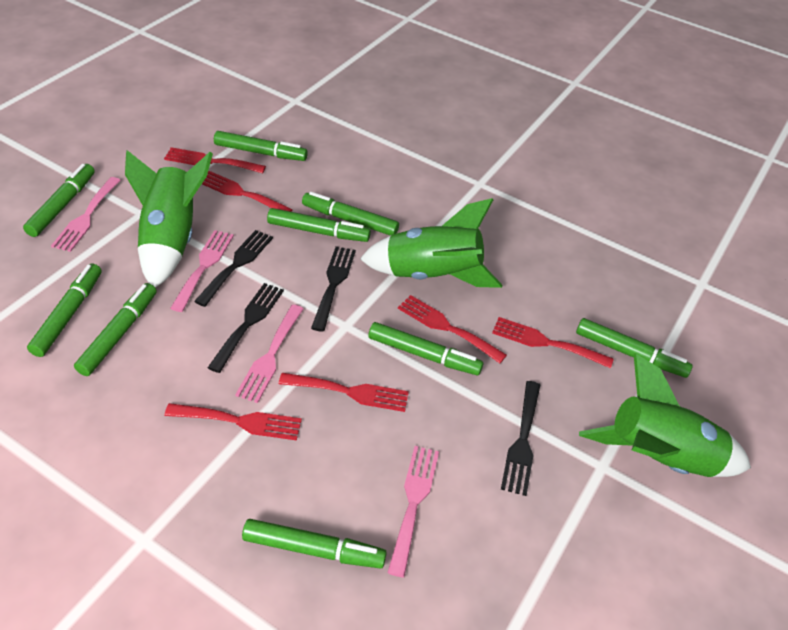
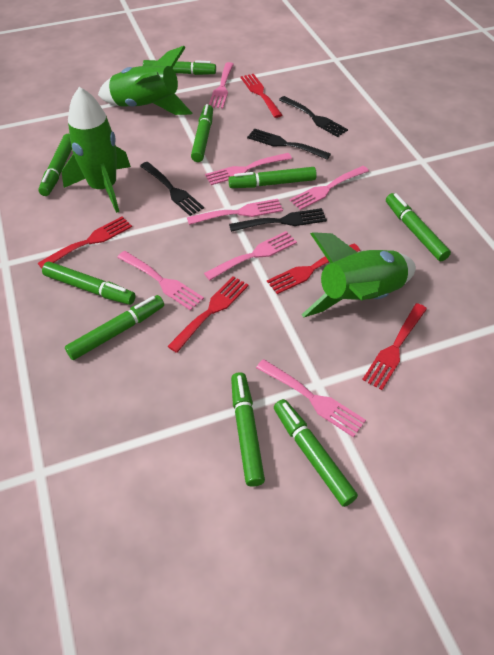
pink fork: 4 -> 7
red fork: 6 -> 5

